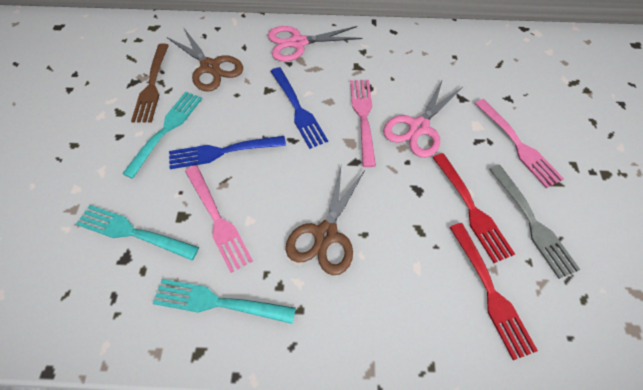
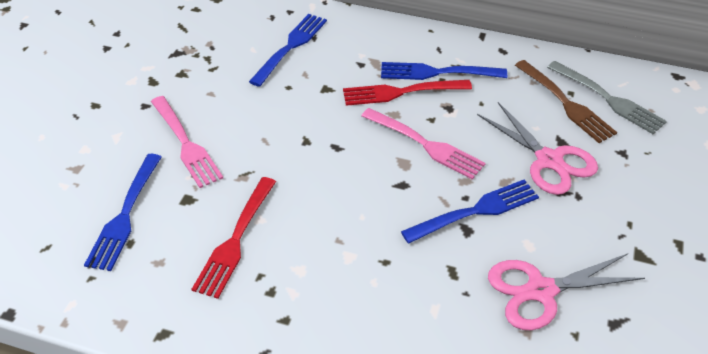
blue fork: 2 -> 4
brown scissors: 2 -> 0
pink fork: 3 -> 2
turquoise fork: 3 -> 0

